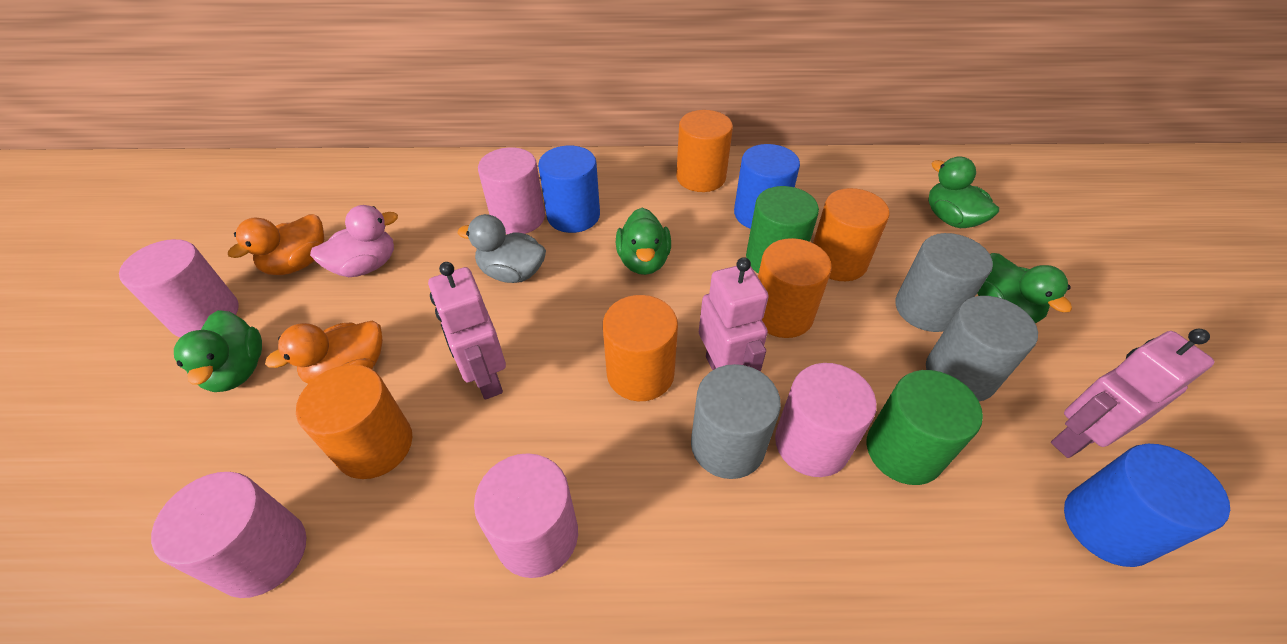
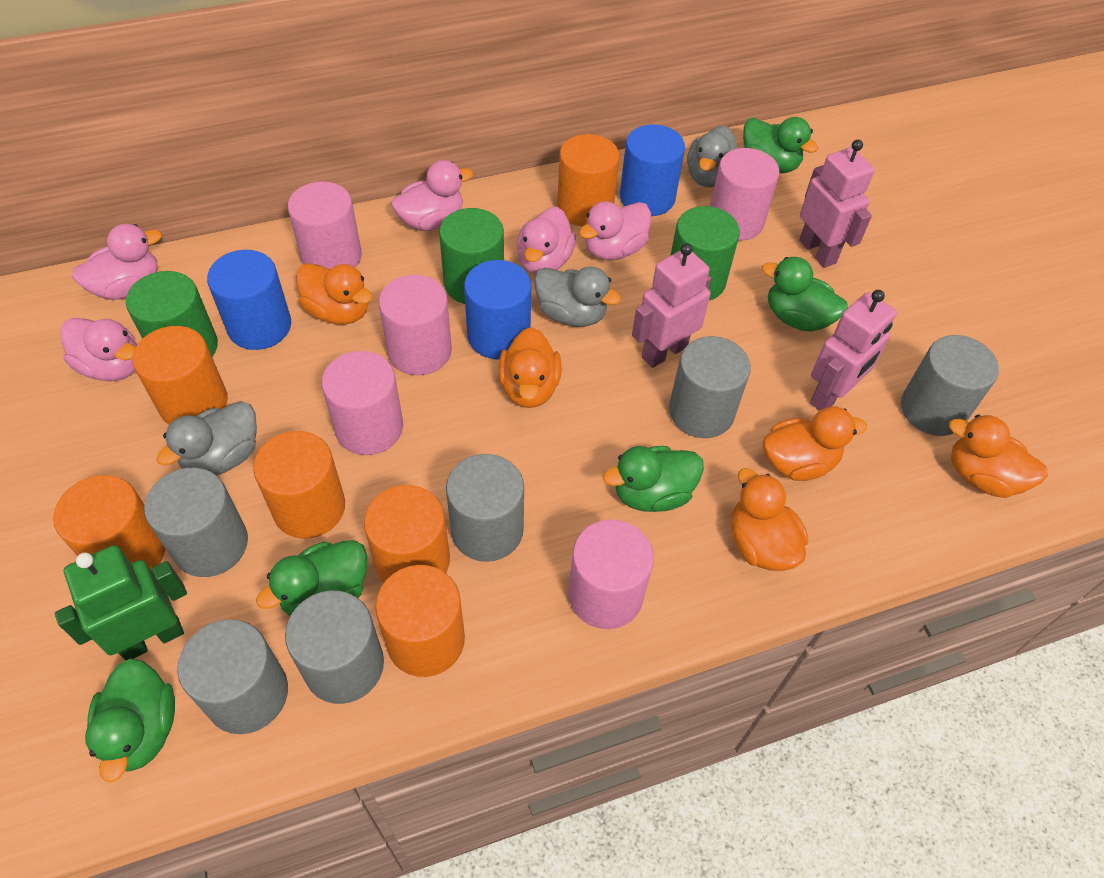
green cylinder: 2 -> 3
green duck: 4 -> 5
green robot: 0 -> 1
grey cylinder: 3 -> 6
grey duck: 1 -> 3
orange cylinder: 5 -> 6
orange duck: 2 -> 5
pink duck: 1 -> 5

